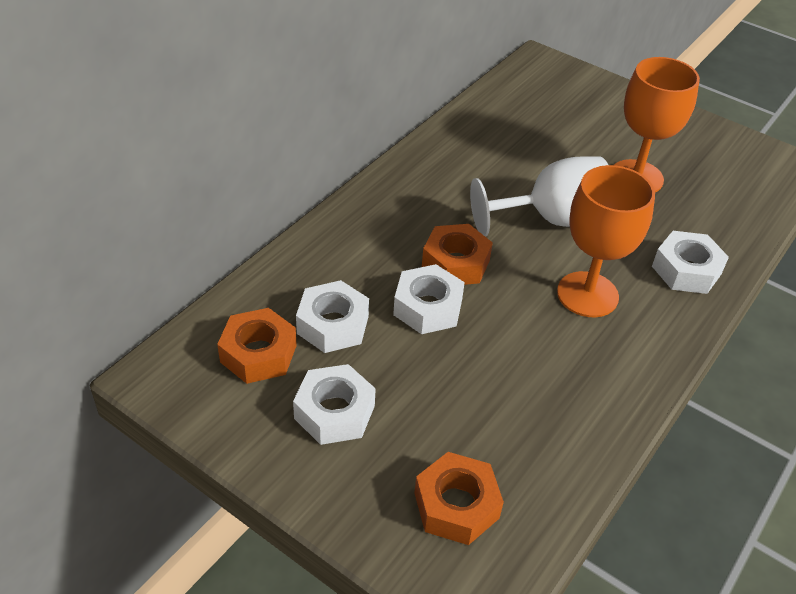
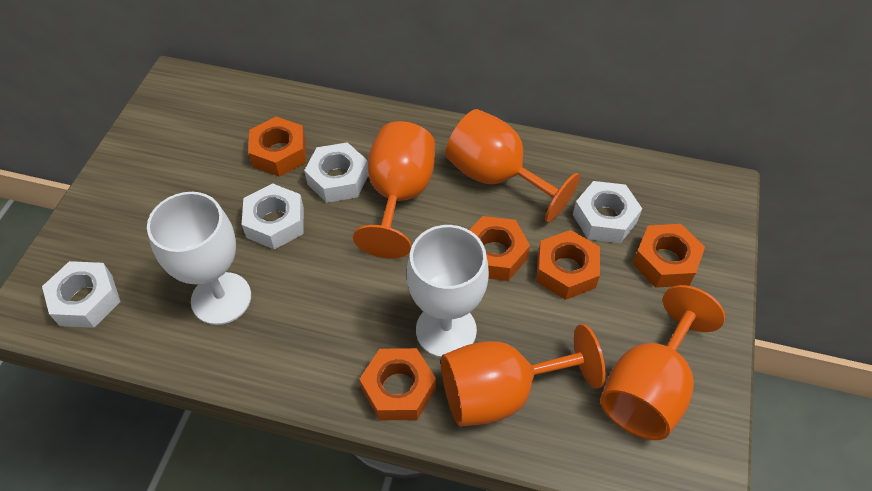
orange goblet: 2 -> 4
orange nut: 3 -> 5
white goblet: 1 -> 2

